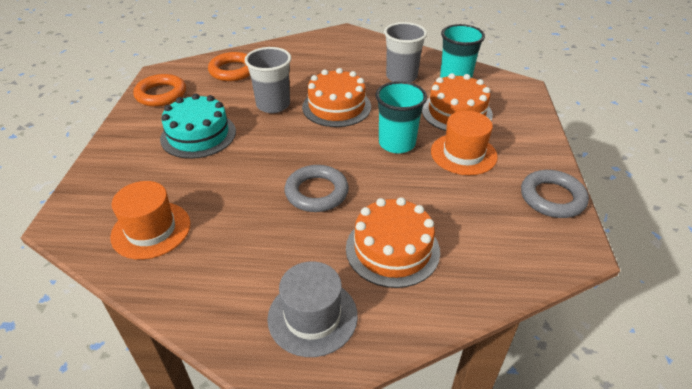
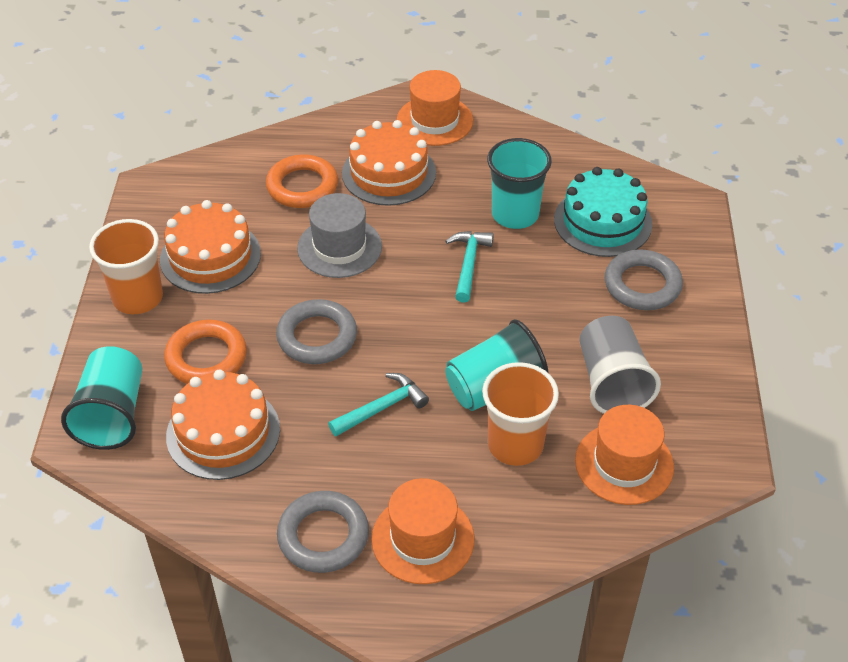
grey cup: 2 -> 1
grey ring: 2 -> 3
orange cup: 0 -> 2
orange hat: 2 -> 3
turquoise cup: 2 -> 3
turquoise hammer: 0 -> 2

